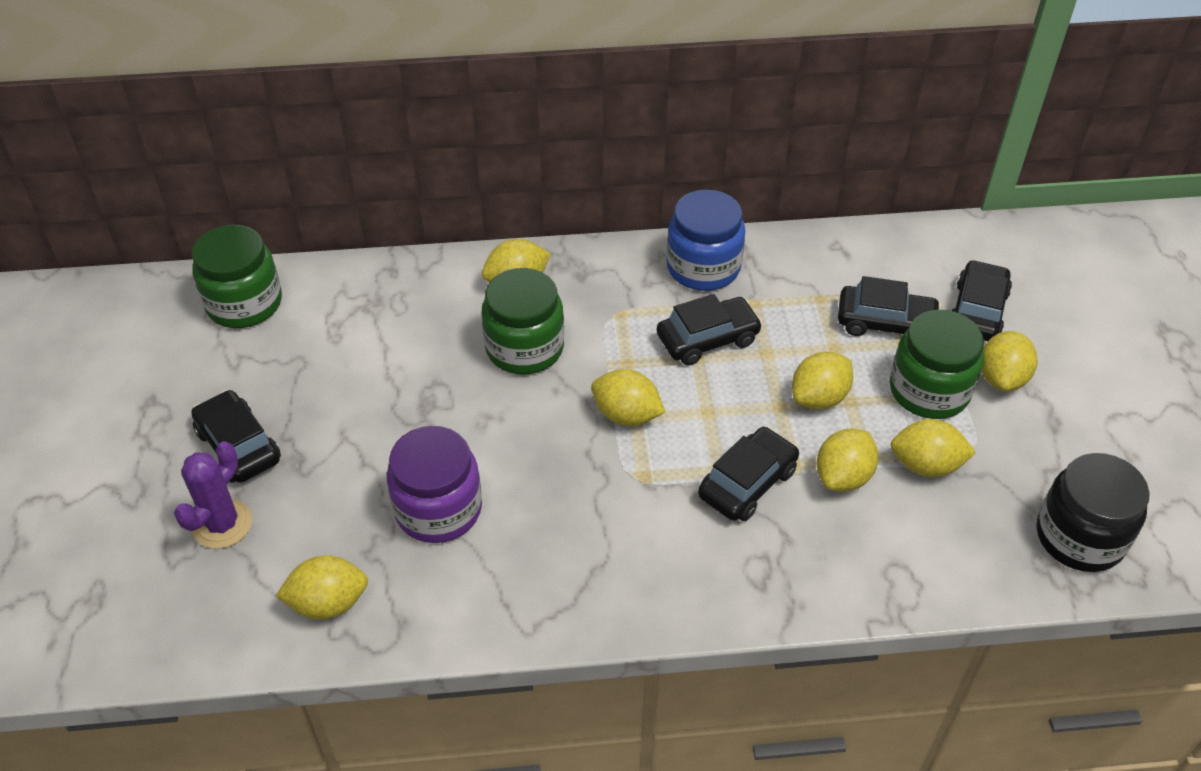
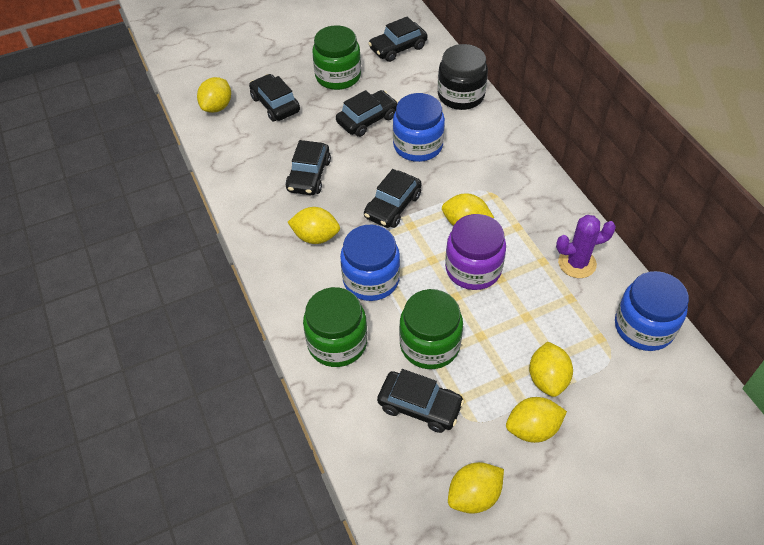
black car: 5 -> 6
blue jar: 1 -> 3
yellow lemon: 7 -> 6

